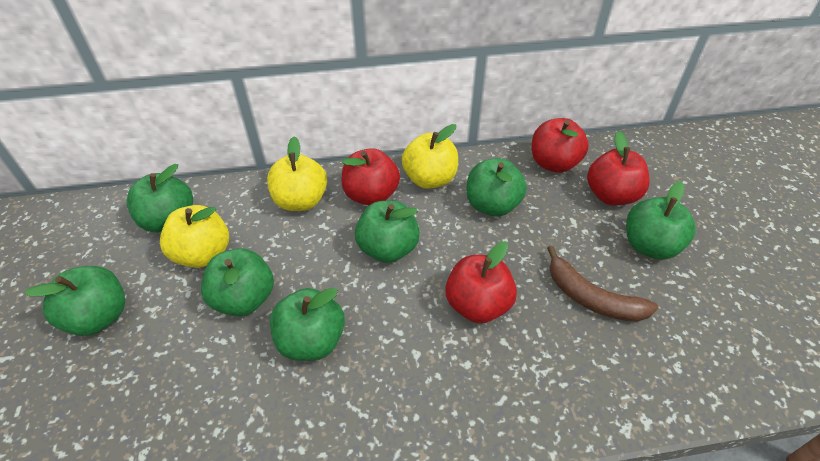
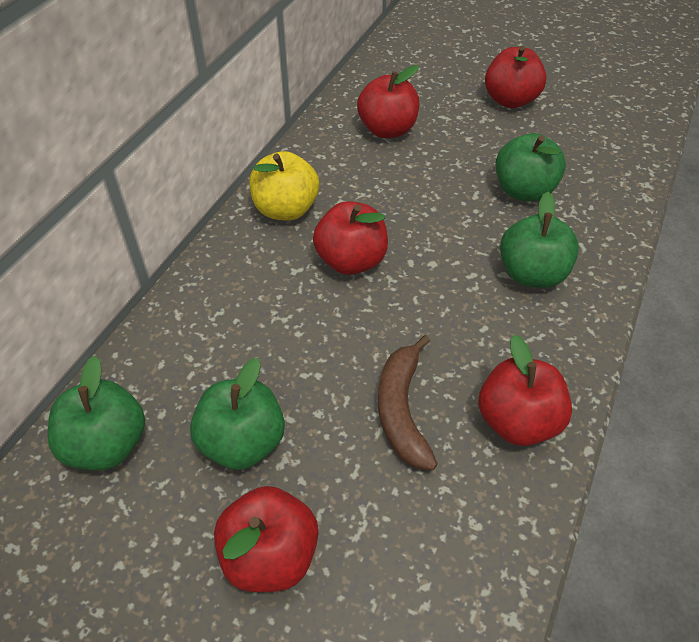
green apple: 7 -> 4
red apple: 4 -> 5
yellow apple: 3 -> 1

